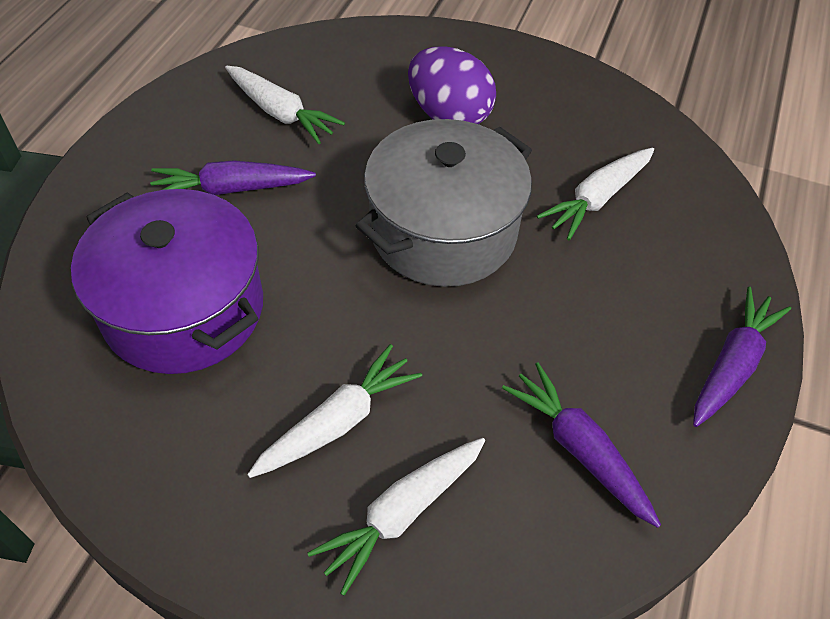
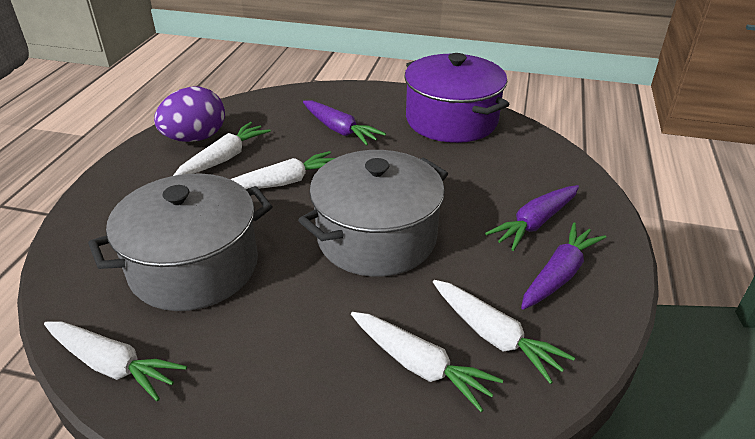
grey pot: 1 -> 2
white carrot: 4 -> 5

